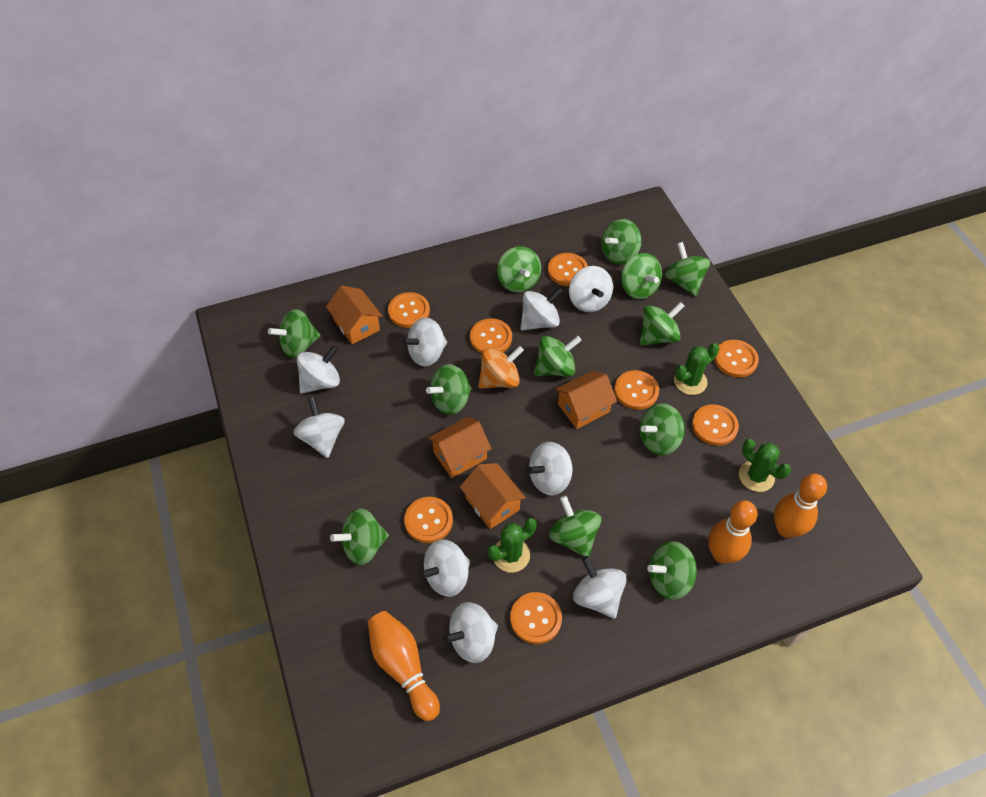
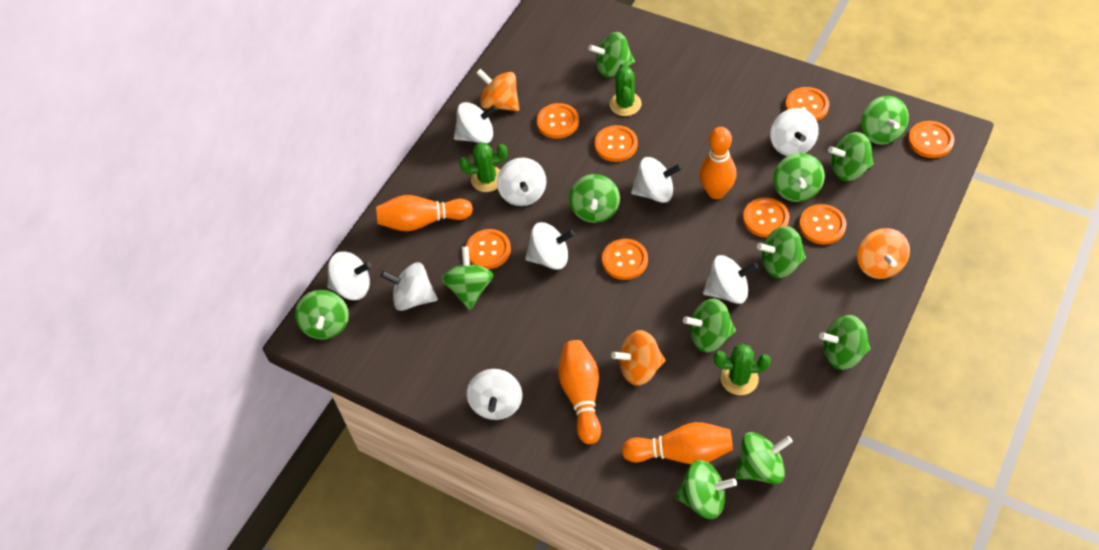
orange bowling pin: 3 -> 4
orange house: 4 -> 0
orange spinning top: 1 -> 3

